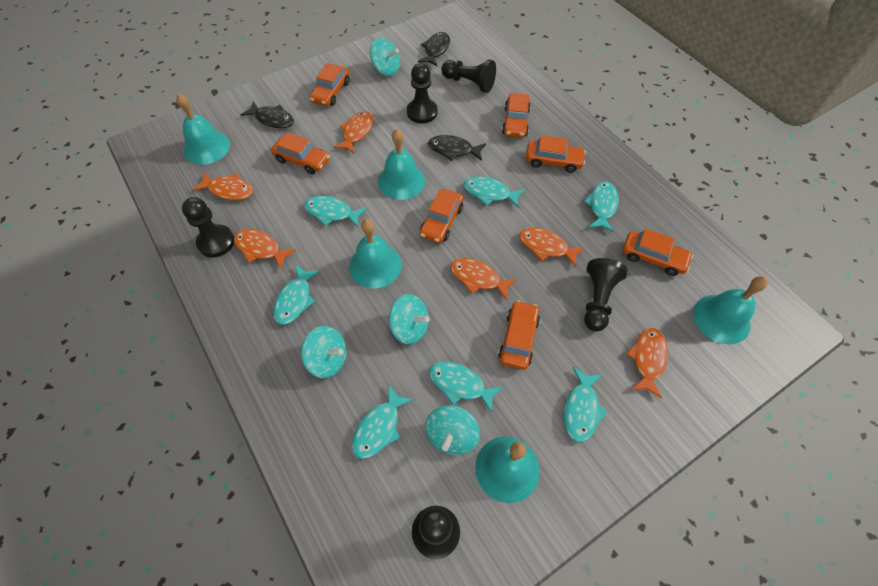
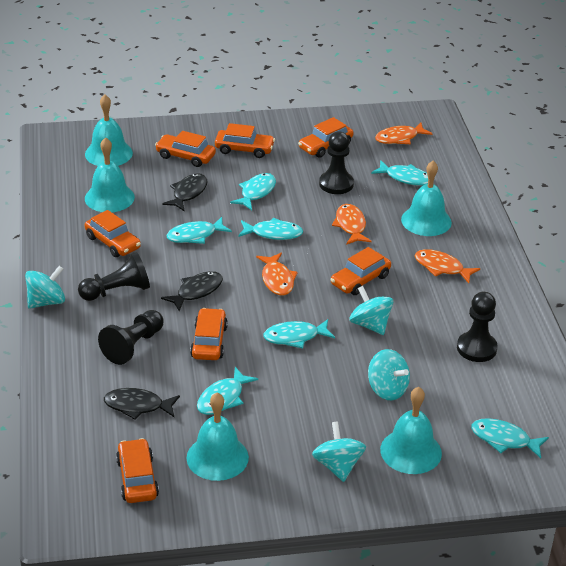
black pawn: 5 -> 4
orange fish: 6 -> 4

